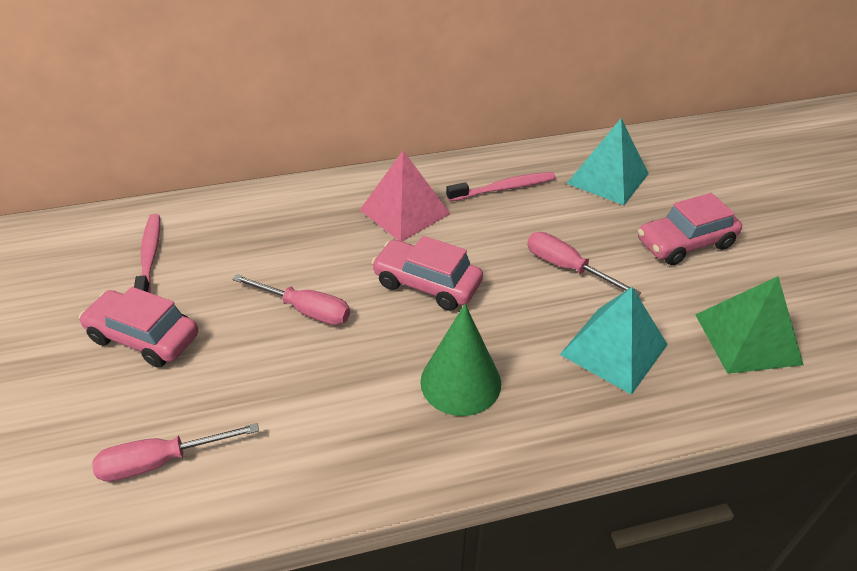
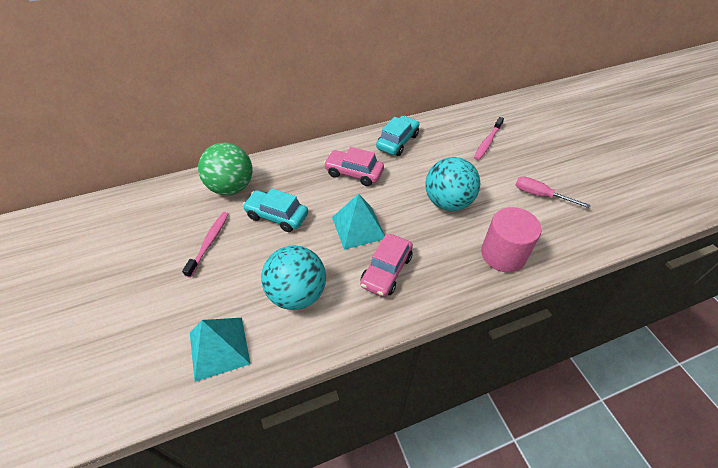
green ball: 0 -> 1
green cone: 1 -> 0
green pyramid: 1 -> 0
pink car: 3 -> 2
pink cylinder: 0 -> 1
pink pyramid: 1 -> 0
pink screwdriver: 3 -> 1
turquoise ball: 0 -> 2
turquoise car: 0 -> 2

